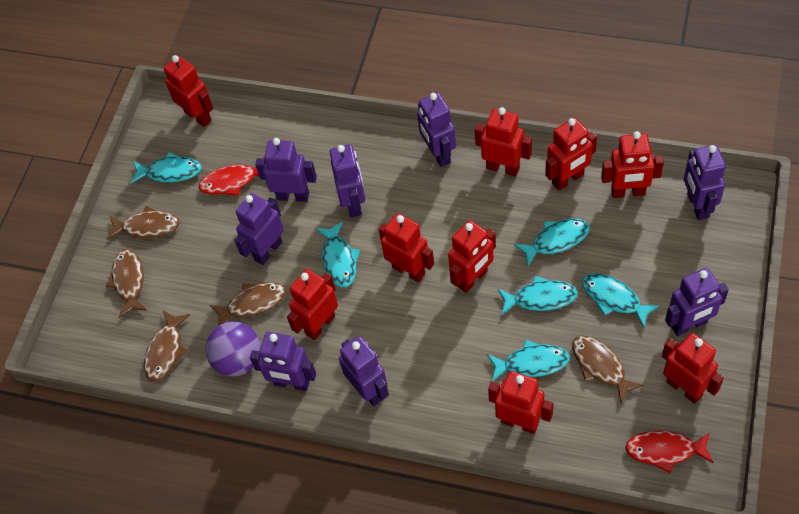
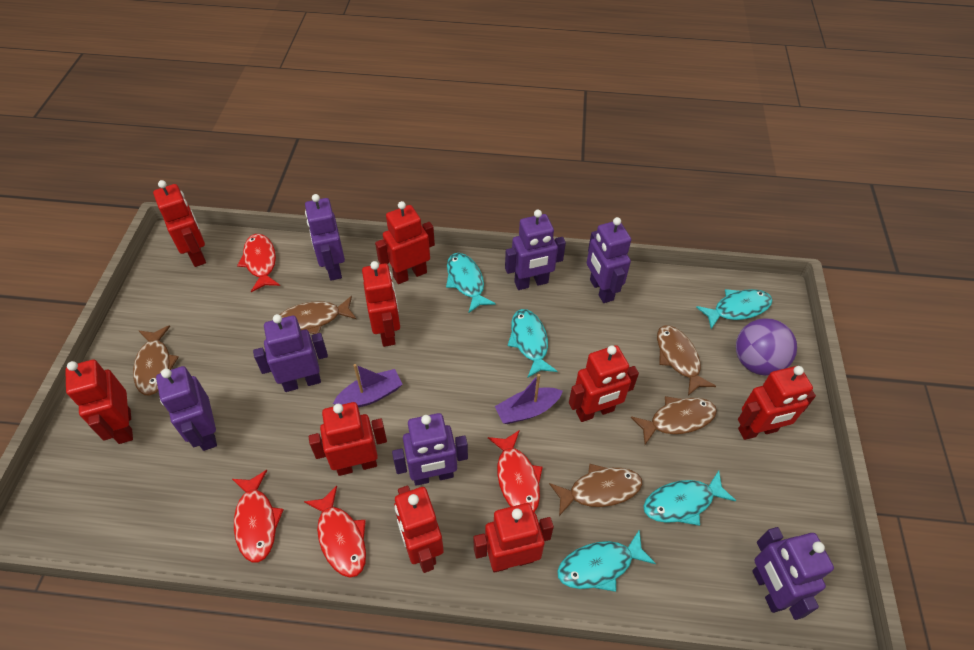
purple boat: 0 -> 2
purple robot: 8 -> 7
red fish: 2 -> 4
turquoise fish: 6 -> 5

